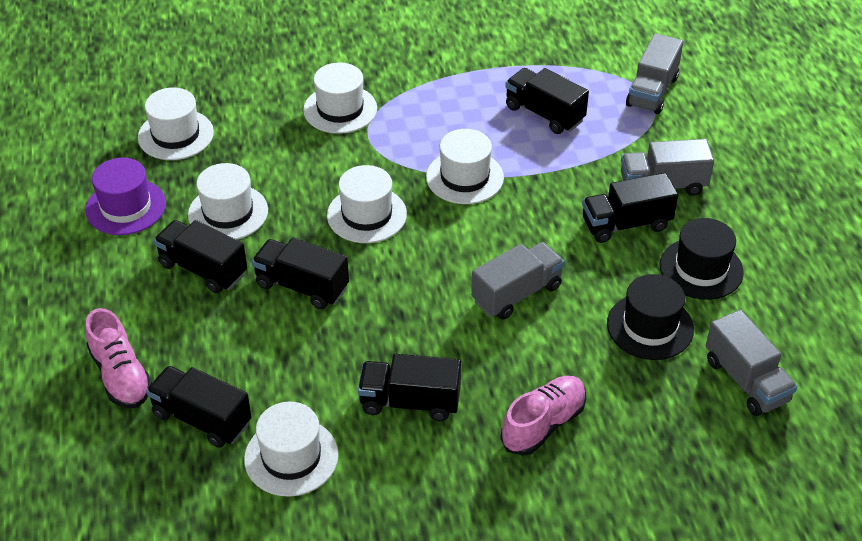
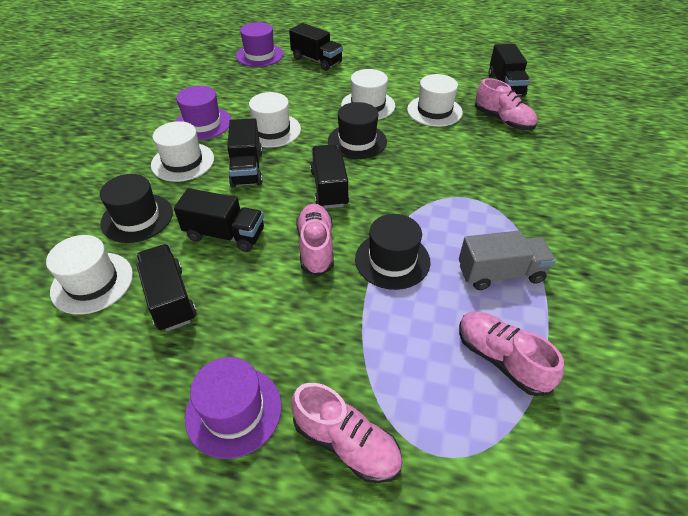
black hat: 2 -> 3
grey truck: 4 -> 1
pink shoe: 2 -> 4
purple hat: 1 -> 3
white hat: 6 -> 5

